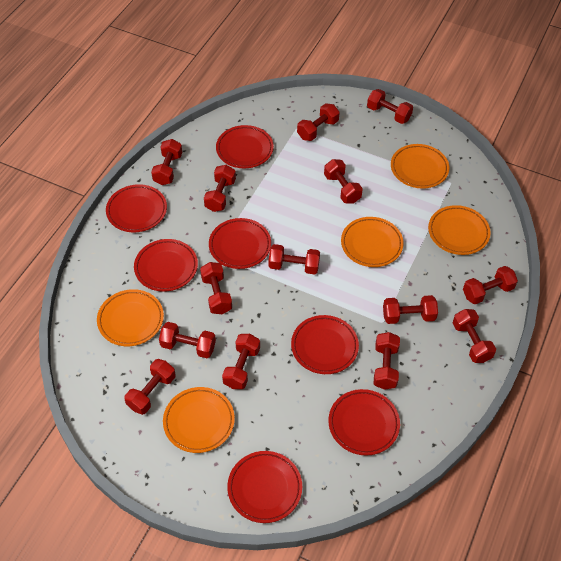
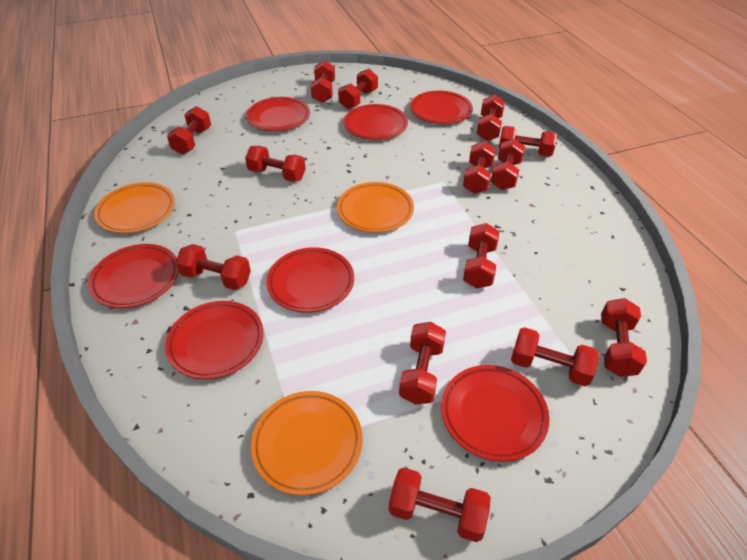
orange plate: 5 -> 3

